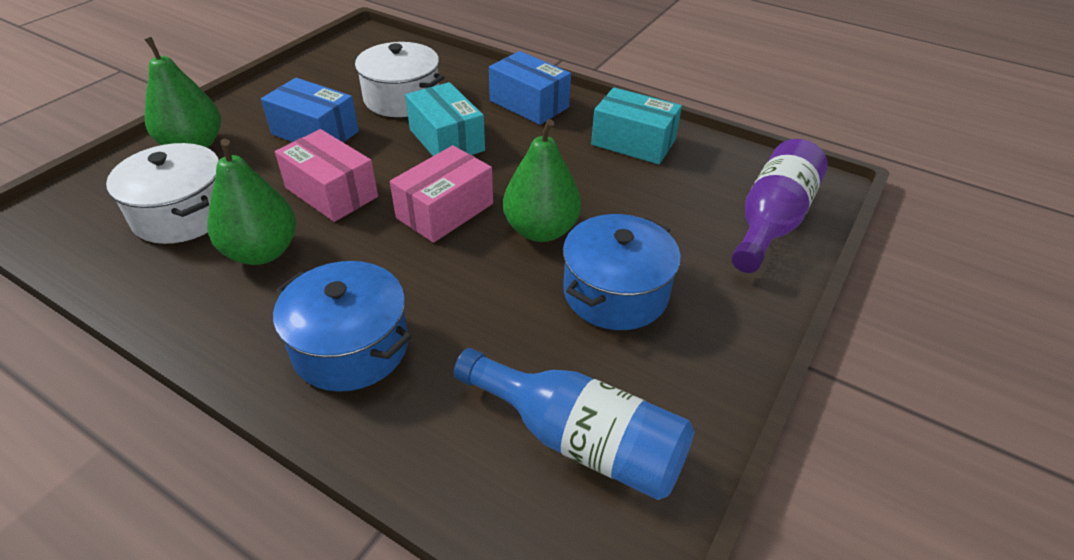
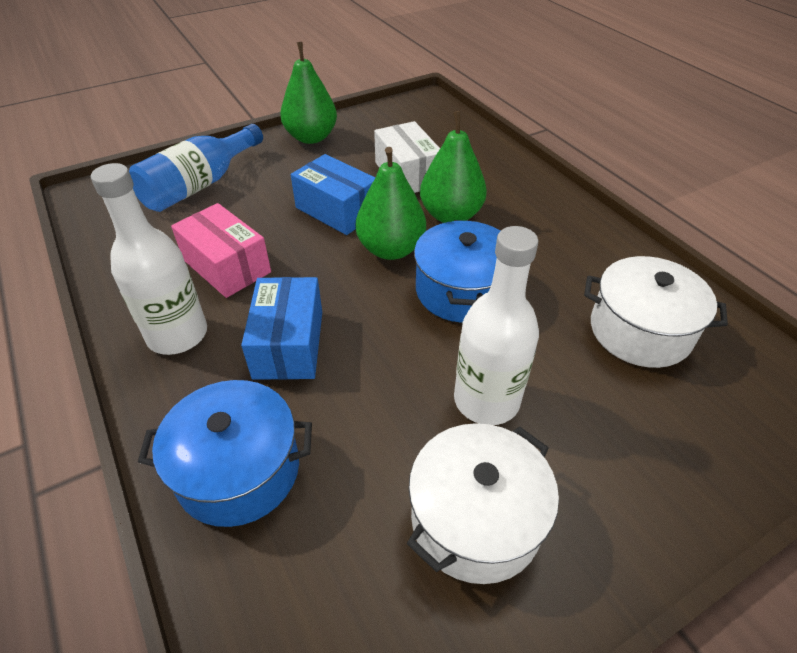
pink box: 2 -> 1
purple bottle: 1 -> 0
turquoise box: 2 -> 0
white bottle: 0 -> 2
white box: 0 -> 1

